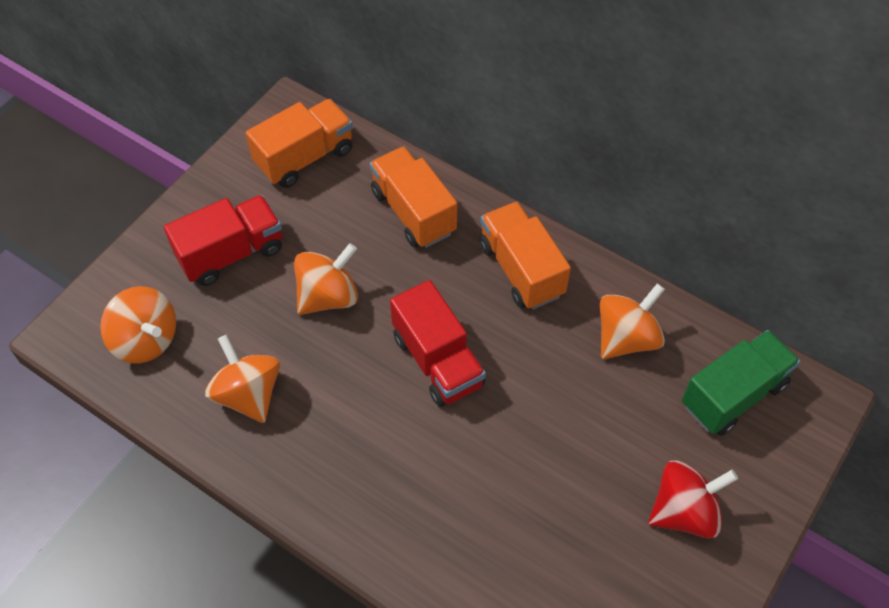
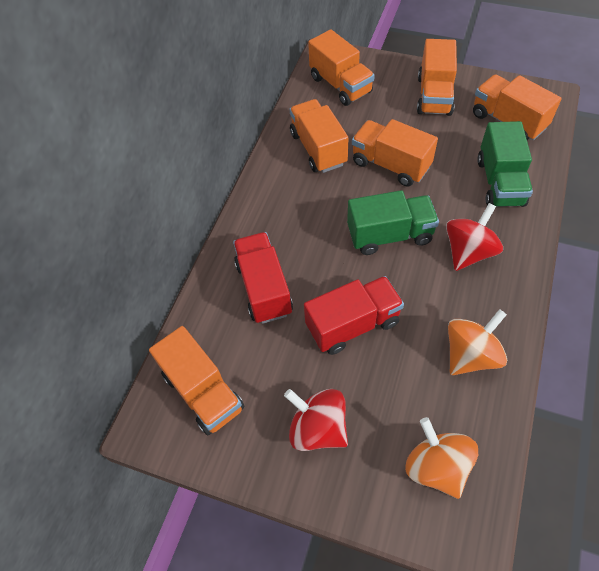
green truck: 1 -> 2
orange spinning top: 4 -> 2
orange truck: 3 -> 6
red spinning top: 1 -> 2

